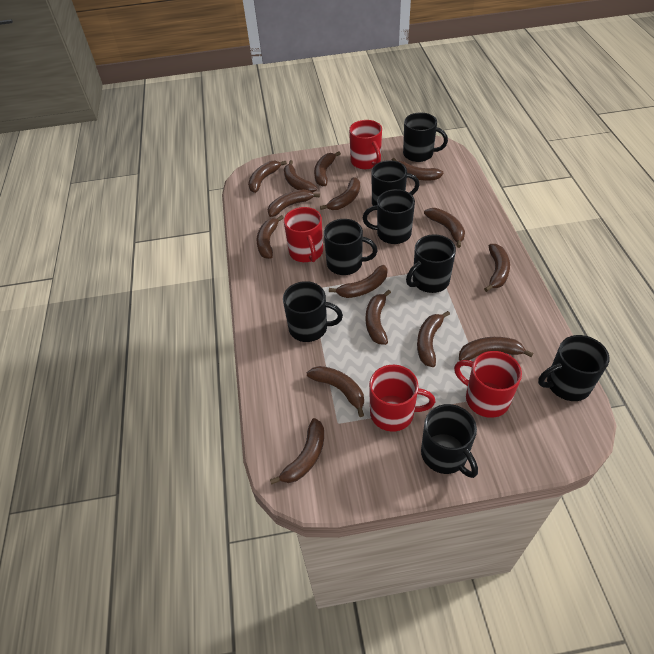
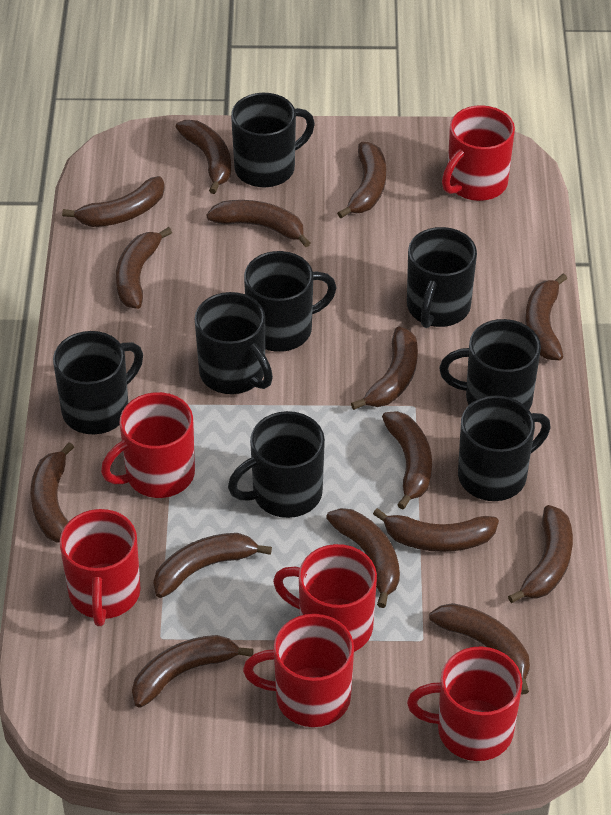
red mug: 4 -> 6

